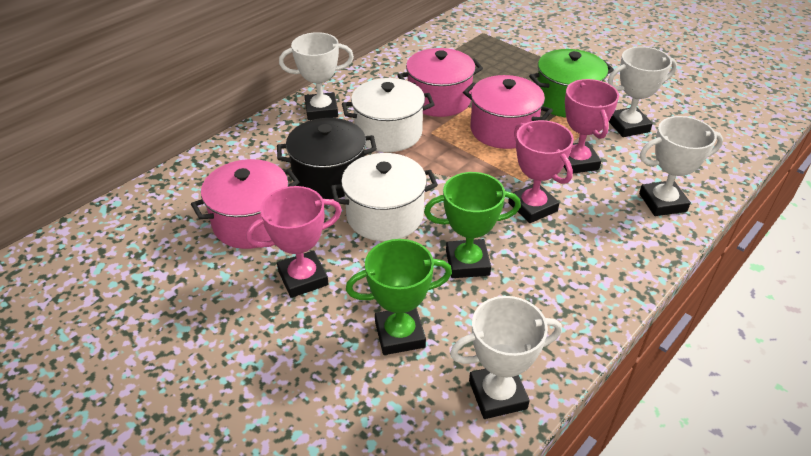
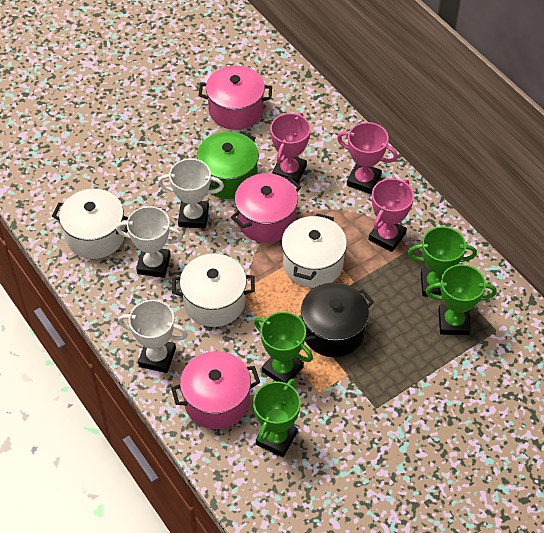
green trophy: 2 -> 4
white pot: 2 -> 3
white trophy: 4 -> 3

